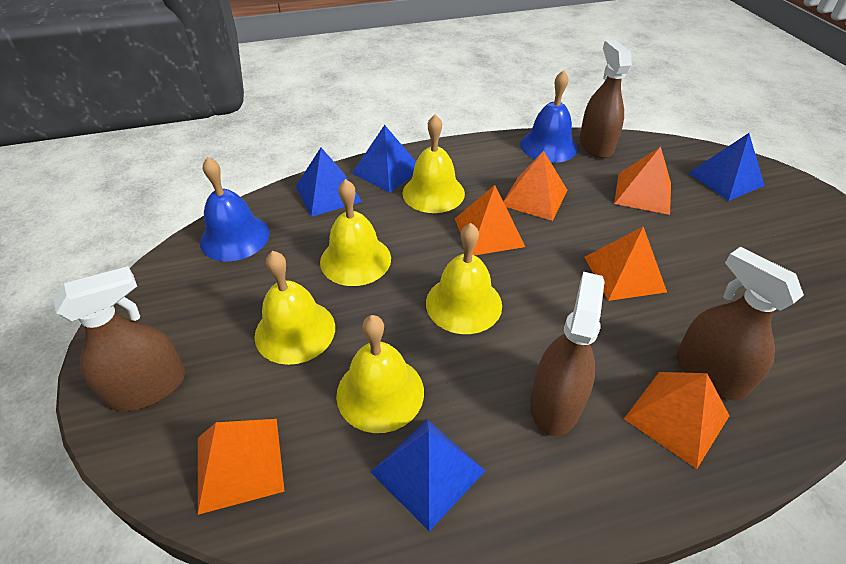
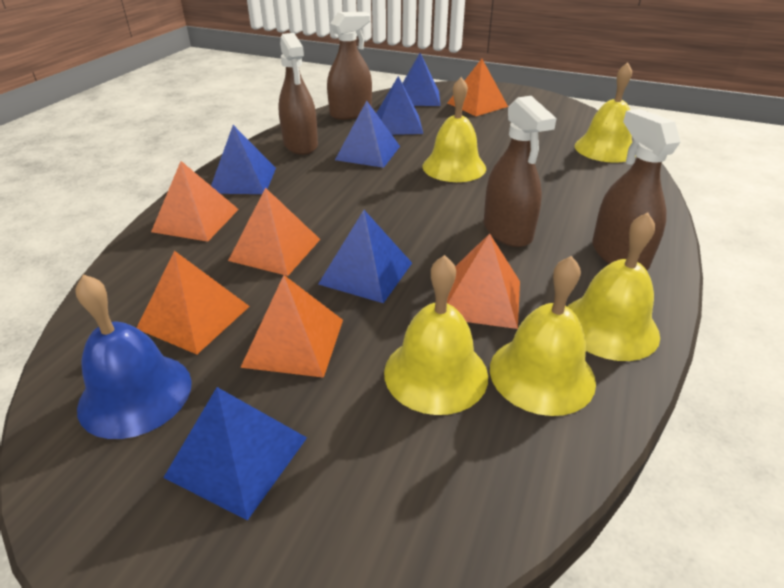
blue bell: 2 -> 1
blue pyramid: 4 -> 6

